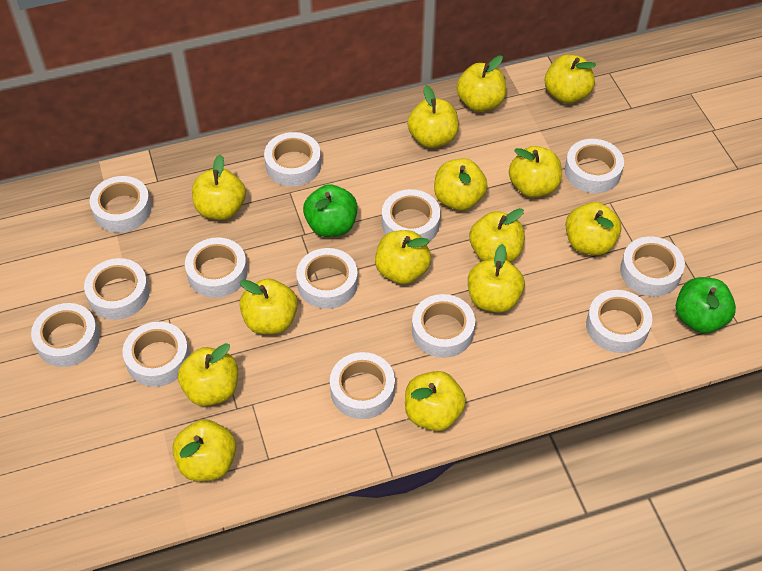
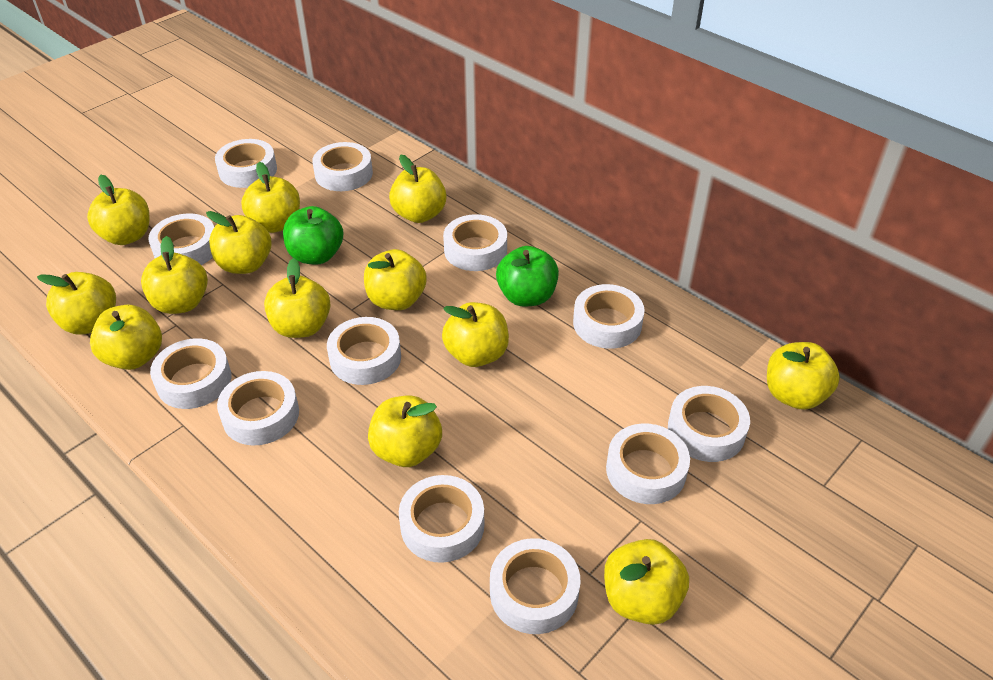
white tape: 13 -> 12
yellow apple: 14 -> 13

